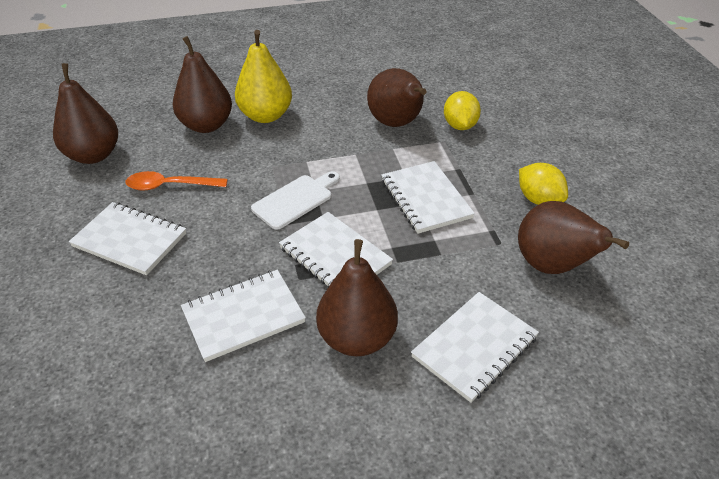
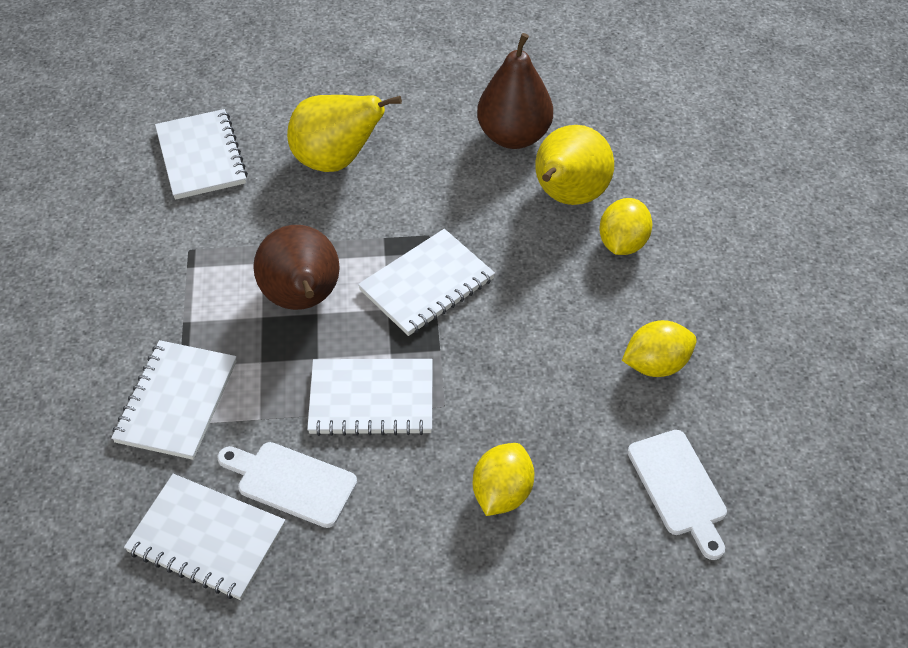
brown pear: 5 -> 2
orange spoon: 1 -> 0
white cutting board: 1 -> 2
yellow lemon: 2 -> 3
yellow pear: 1 -> 2

